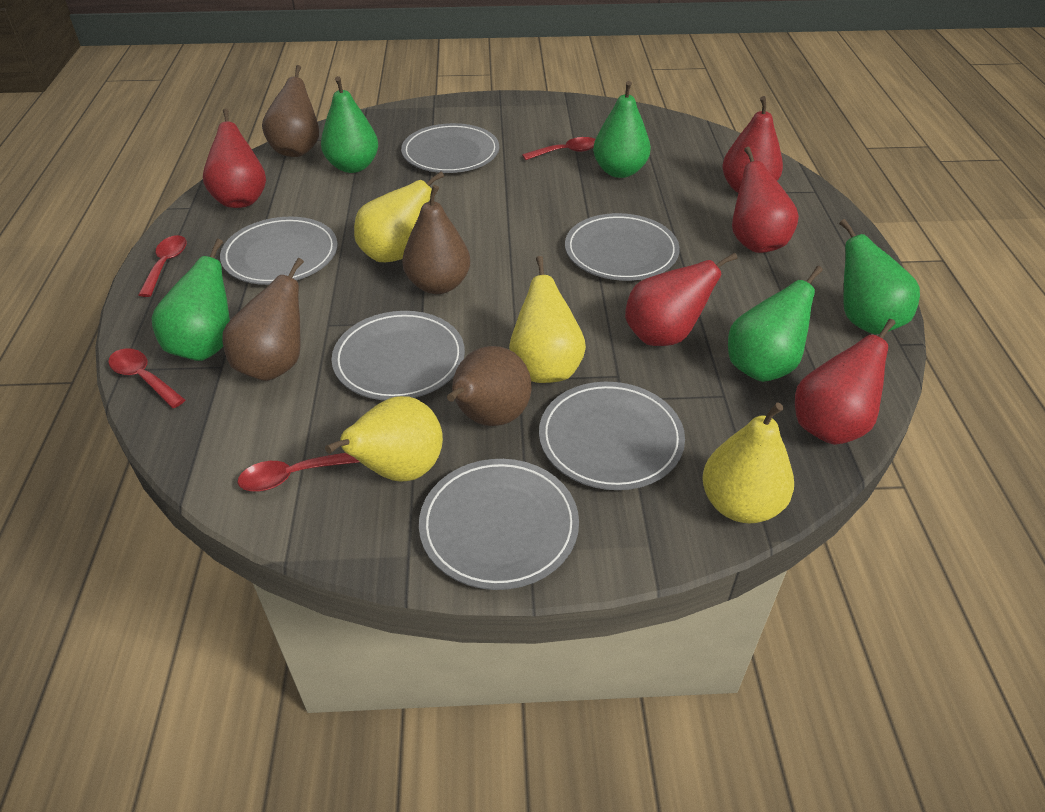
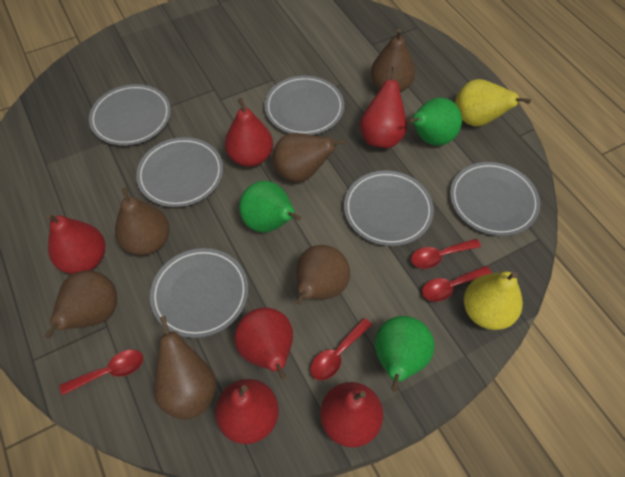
brown pear: 4 -> 6
green pear: 5 -> 3
red pear: 5 -> 6
yellow pear: 4 -> 2

